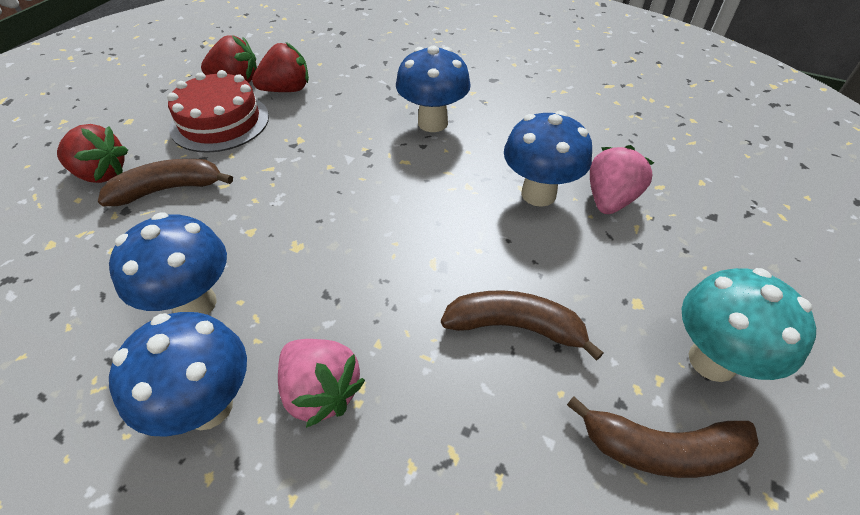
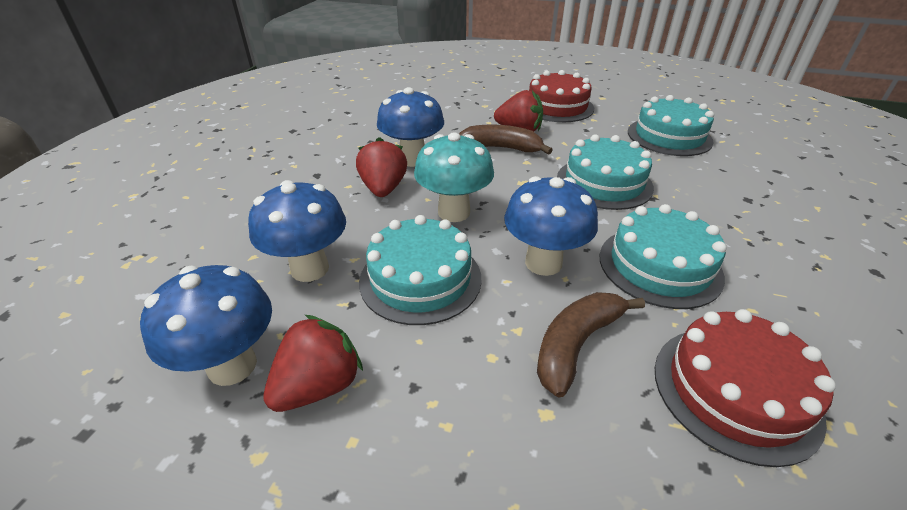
brown banana: 3 -> 2
pink strawberry: 2 -> 0
red cake: 1 -> 2
turquoise cake: 0 -> 4

